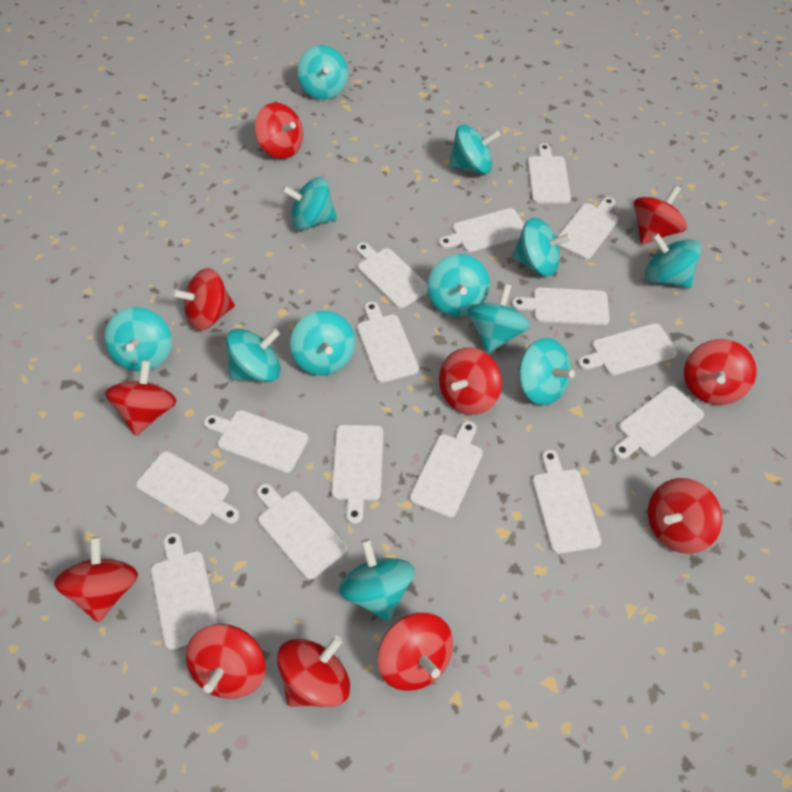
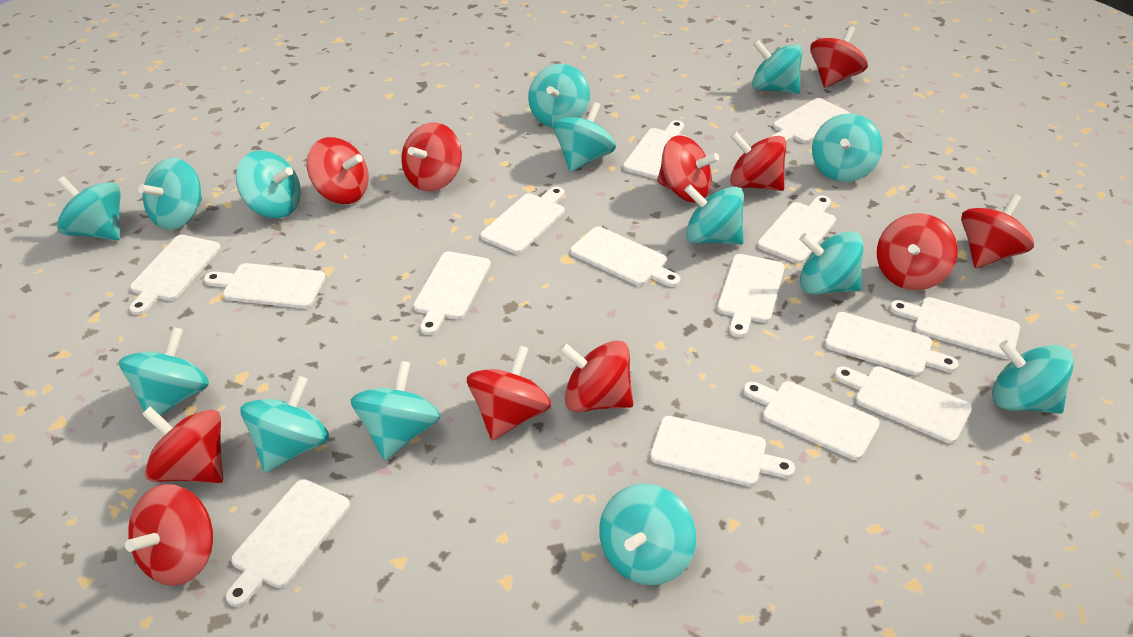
turquoise spinning top: 12 -> 14

